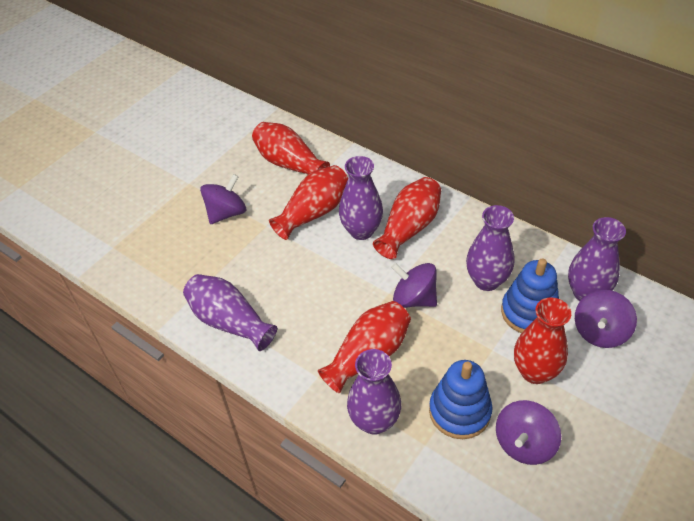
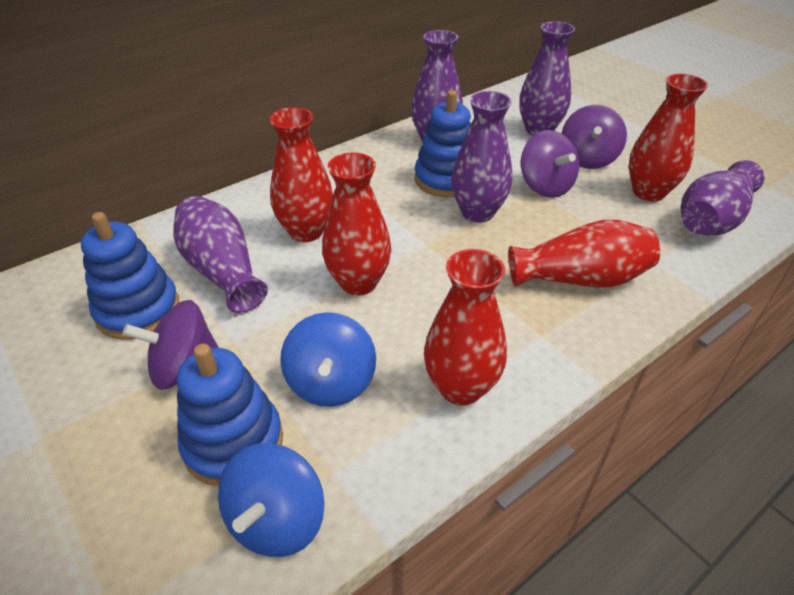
blue spinning top: 0 -> 2
blue stacking toy: 2 -> 3
purple spinning top: 4 -> 3

